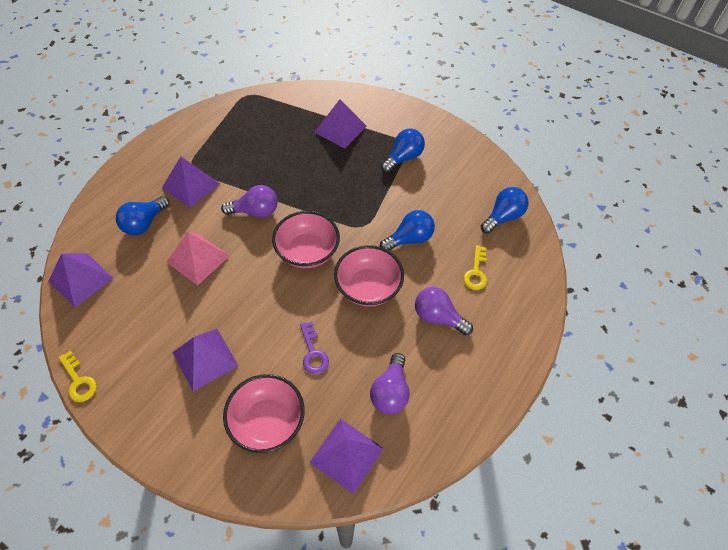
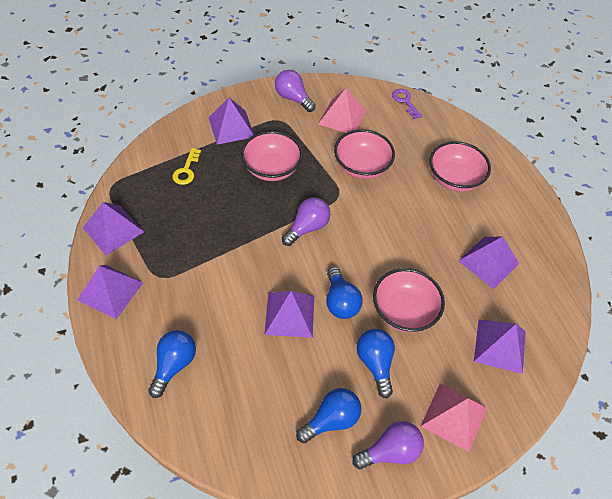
pink bowl: 3 -> 4
pink pyramid: 1 -> 2
purple pyramid: 5 -> 6
yellow key: 2 -> 1

